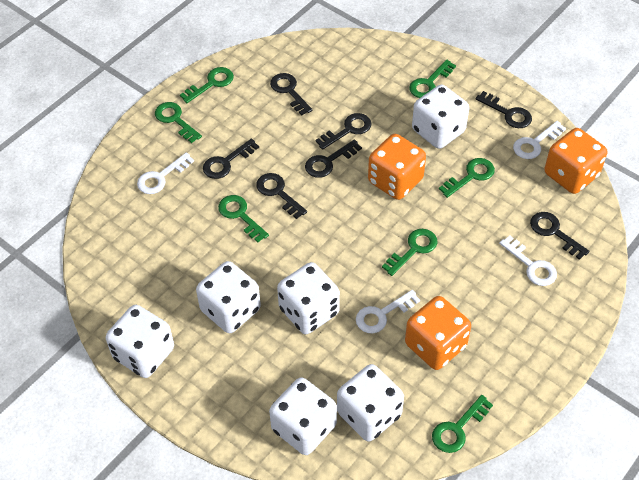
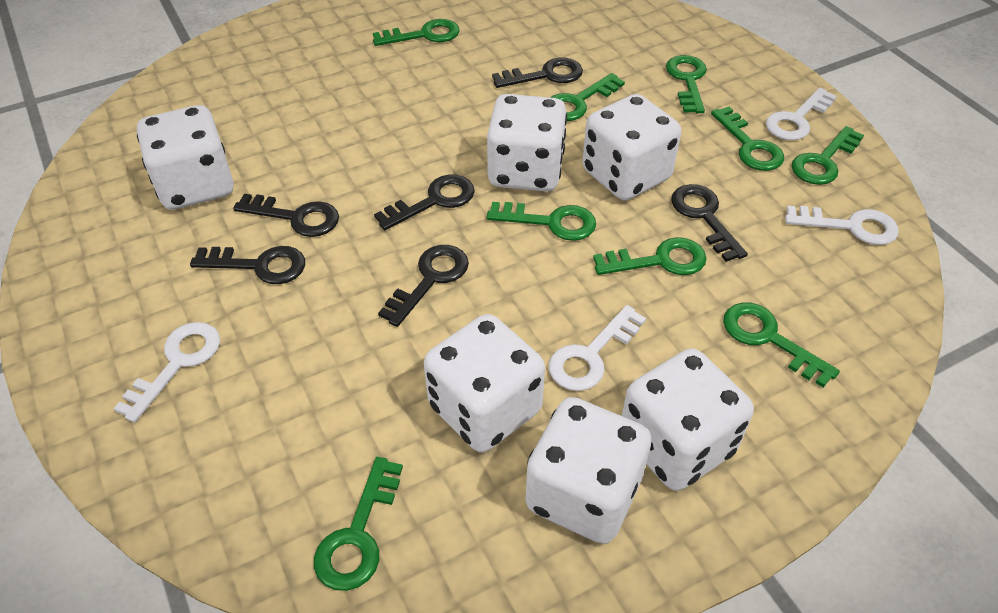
black key: 7 -> 6
green key: 7 -> 9
orange dice: 3 -> 0

